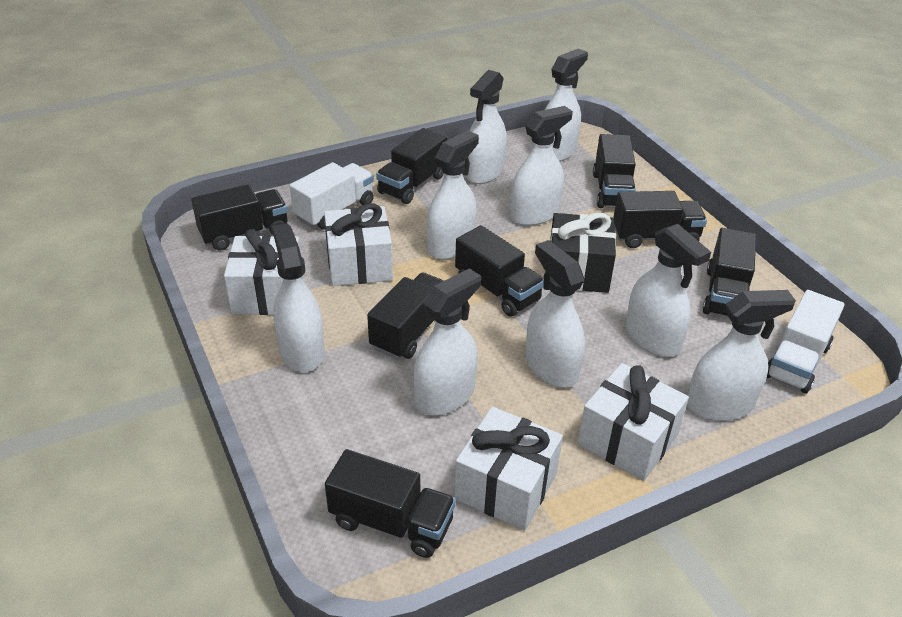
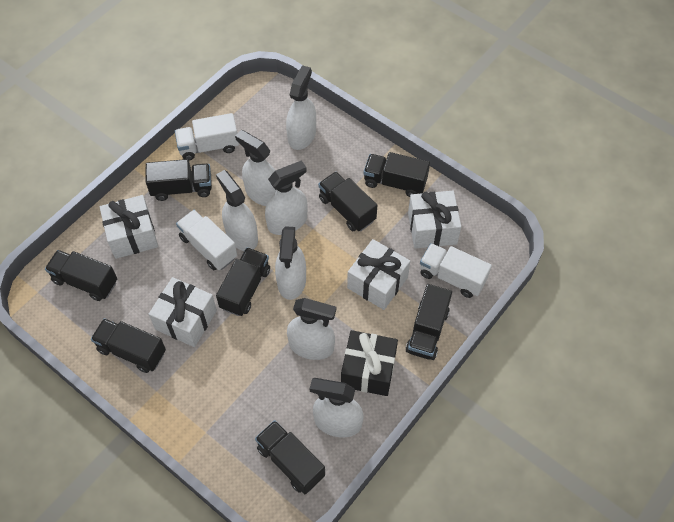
white spray bottle: 9 -> 7
white truck: 2 -> 3

